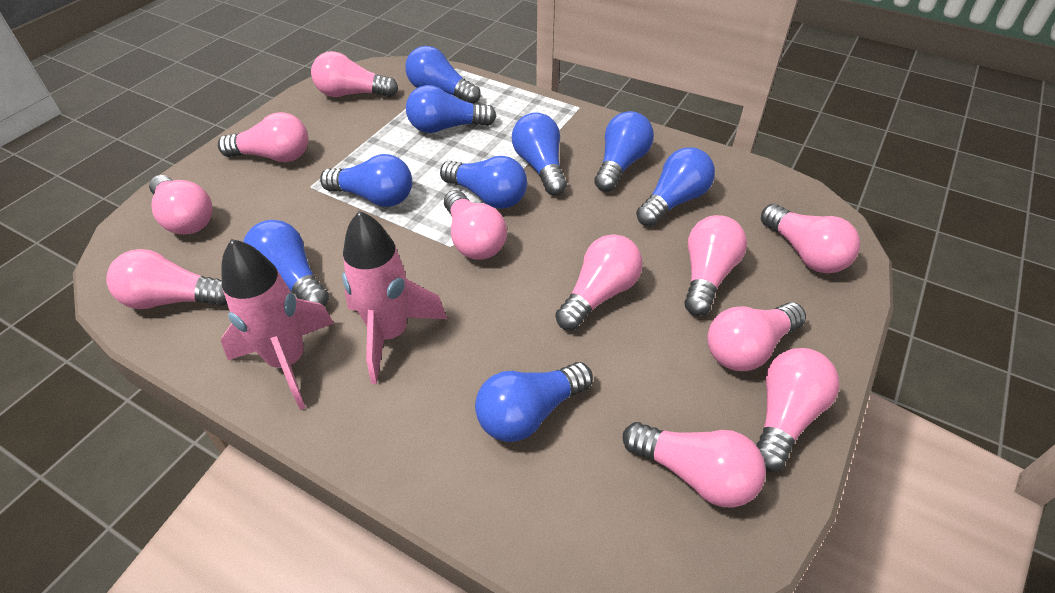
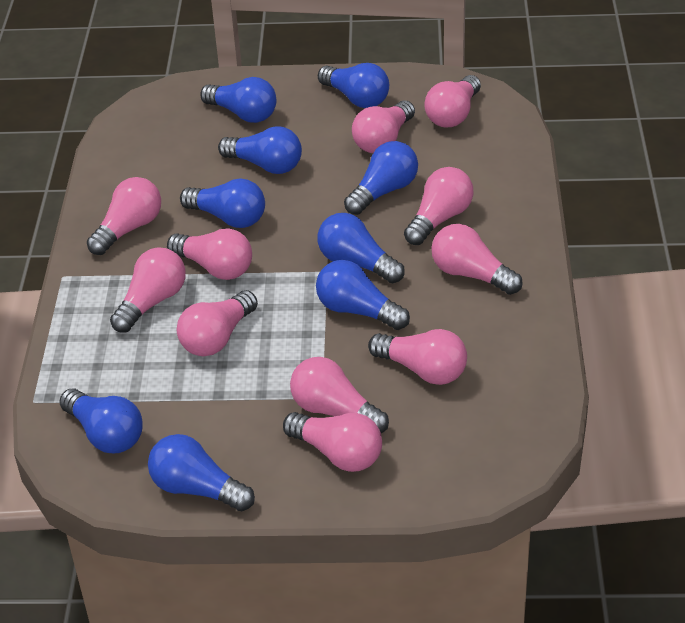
pink rocket: 2 -> 0

